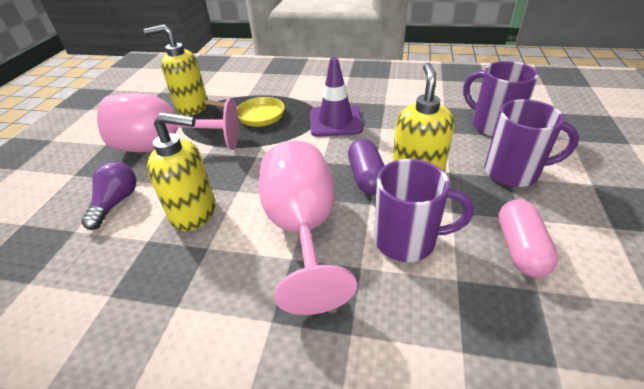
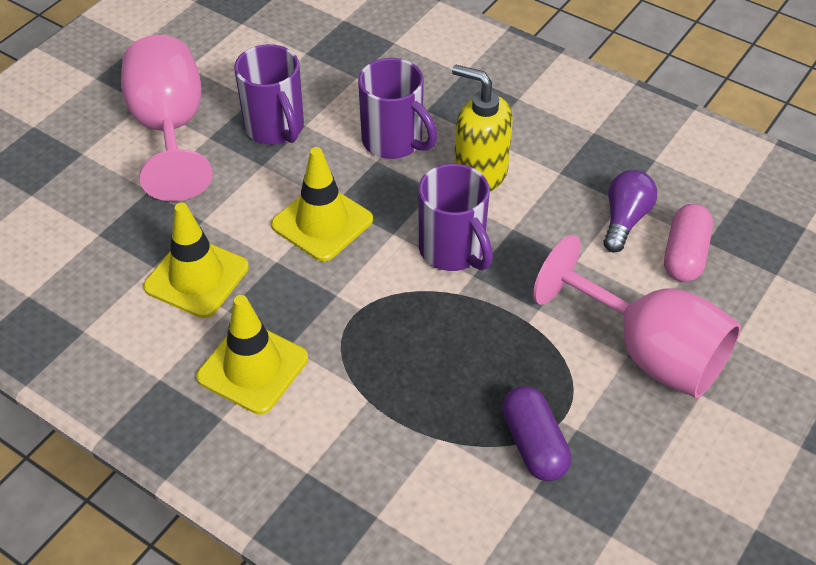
purple traffic cone: 1 -> 0
yellow pan: 1 -> 0
yellow soap dispenser: 3 -> 1
yellow traffic cone: 0 -> 3

